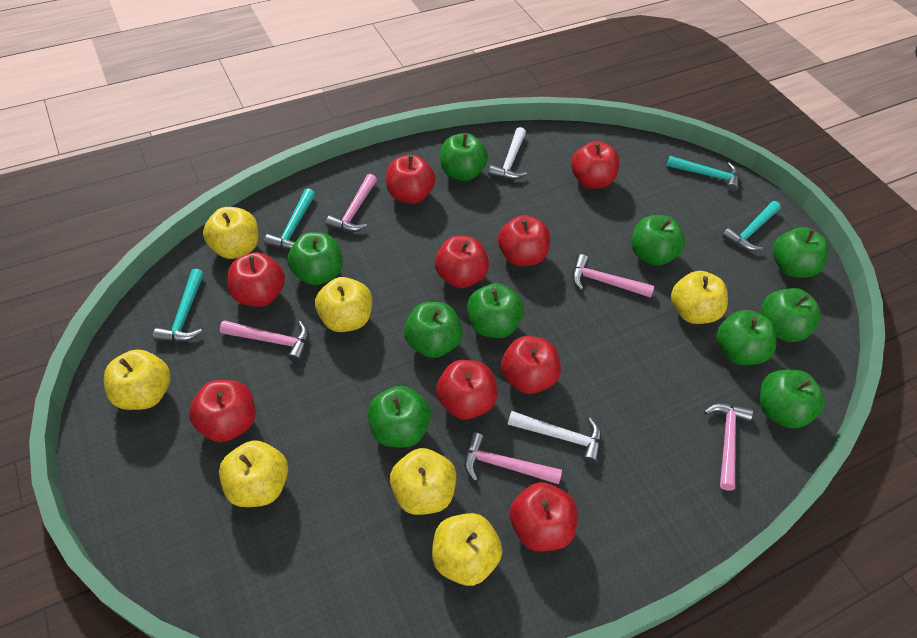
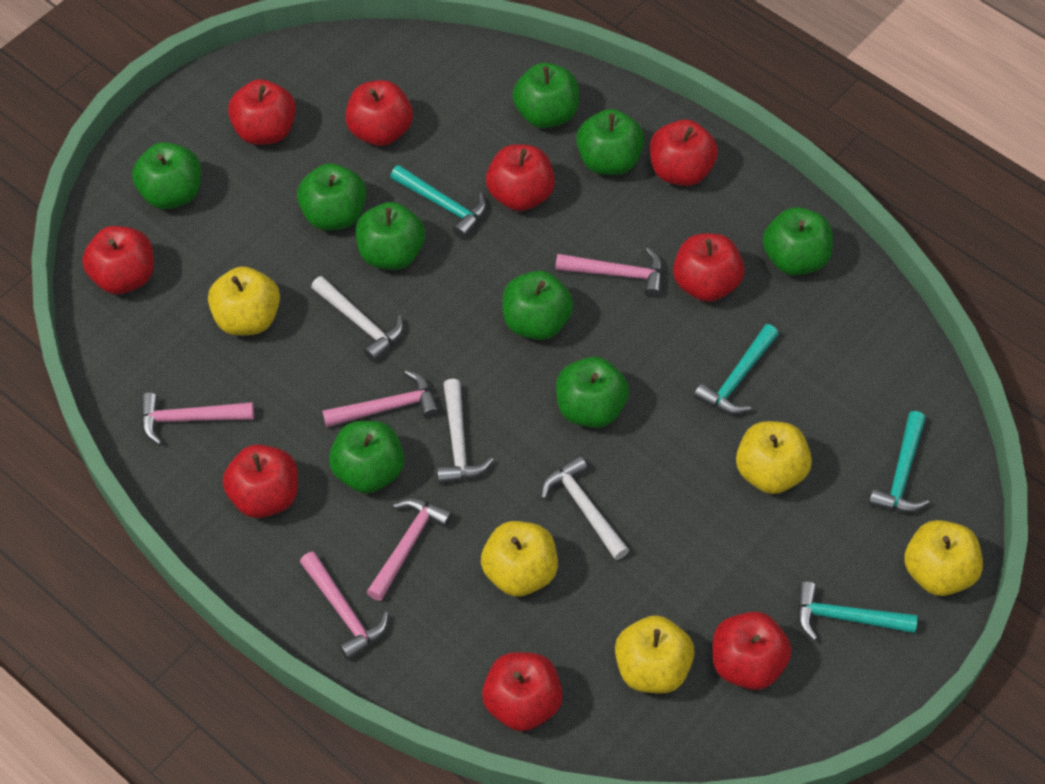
green apple: 10 -> 9
white hammer: 2 -> 3
yellow apple: 7 -> 5

